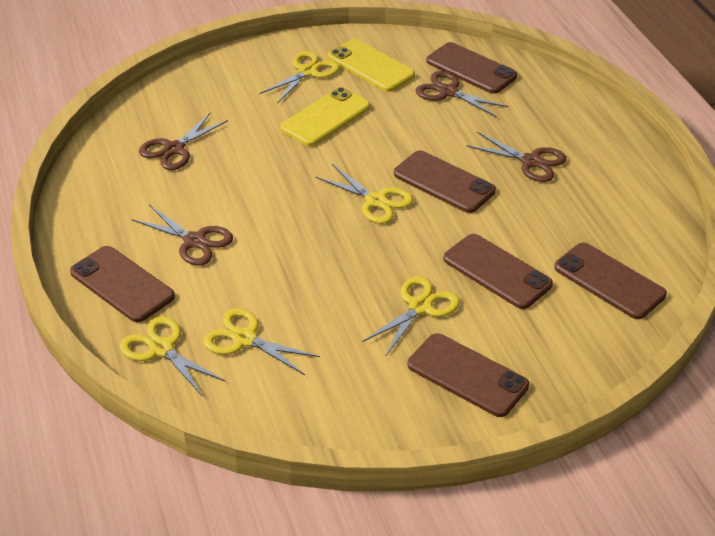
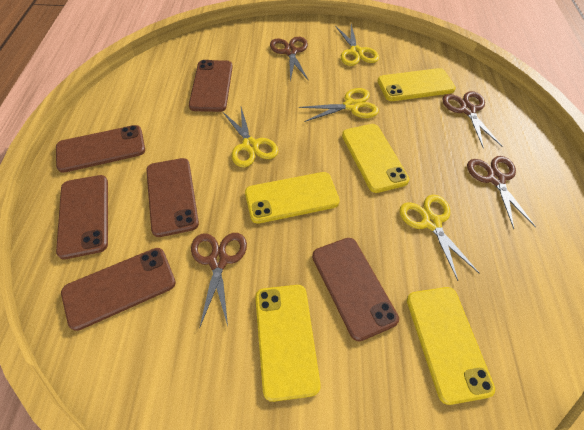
yellow phone: 2 -> 5
yellow scissors: 5 -> 4

